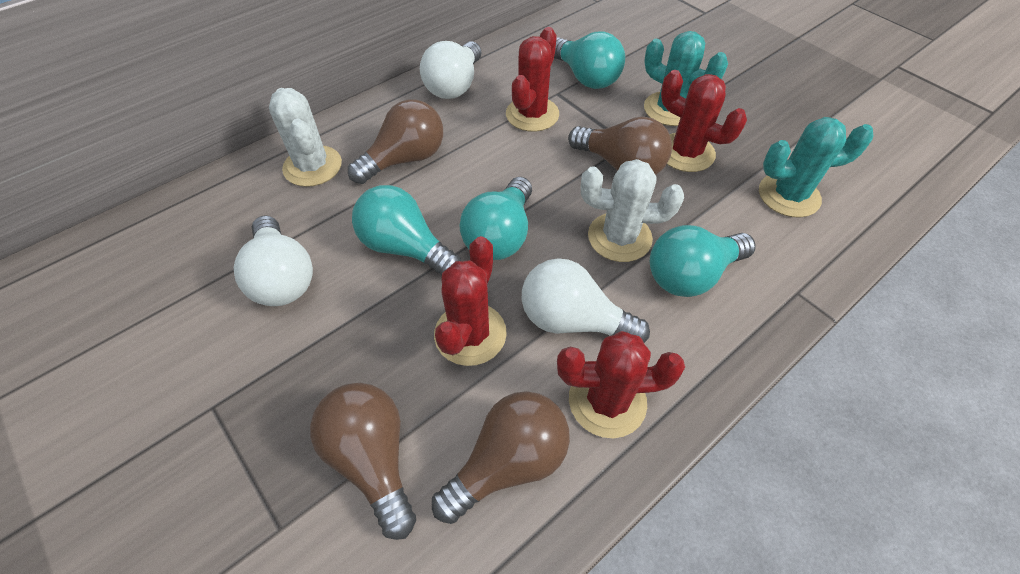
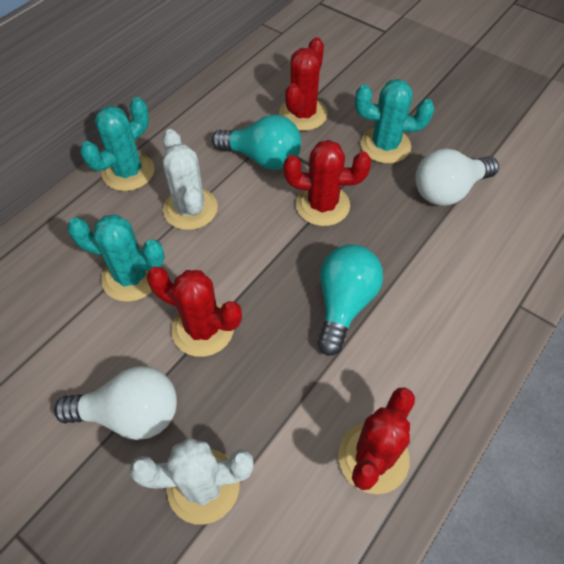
brown light bulb: 4 -> 0
turquoise cactus: 2 -> 3
turquoise light bulb: 4 -> 2
white light bulb: 3 -> 2

